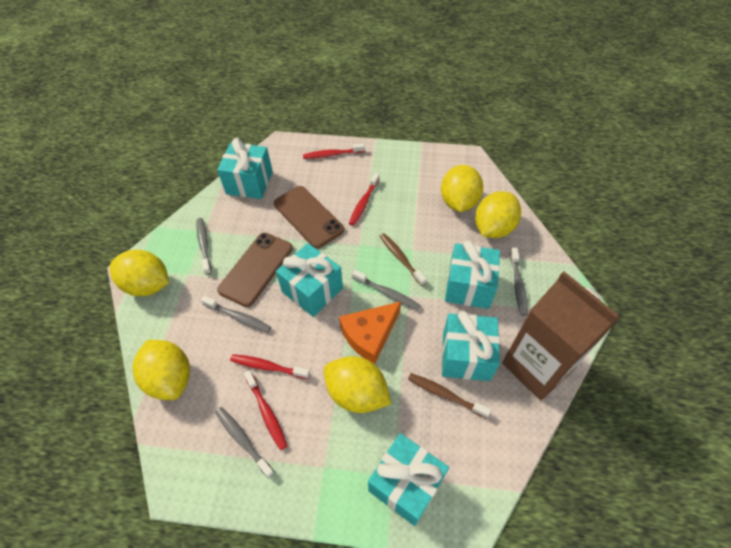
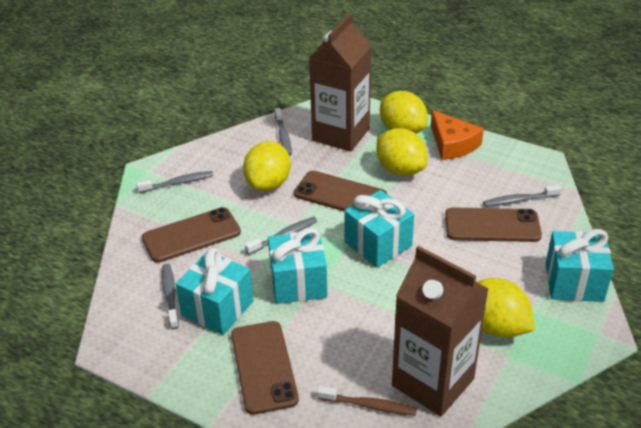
brown carton: 1 -> 2
brown phone: 2 -> 4
brown toothbrush: 2 -> 1
red toothbrush: 4 -> 0
turquoise gift: 5 -> 4
yellow lemon: 5 -> 4

